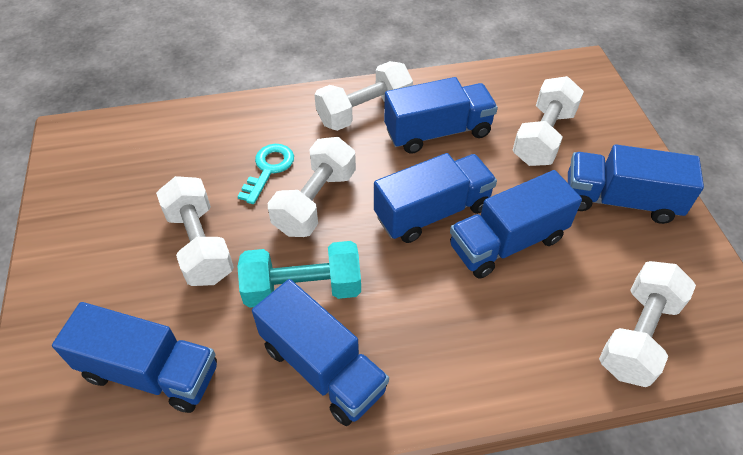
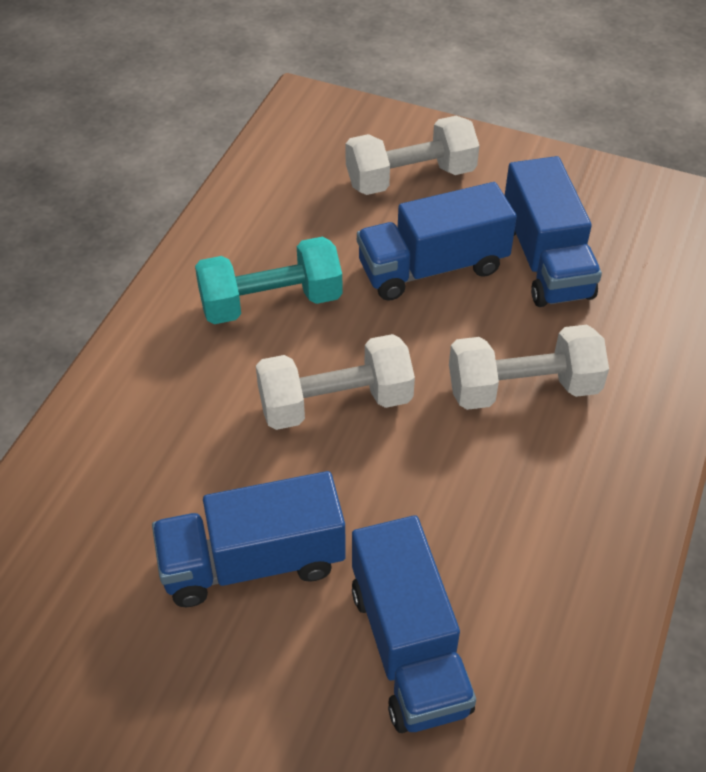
blue truck: 6 -> 4
turquoise key: 1 -> 0
white dumbbell: 5 -> 3

